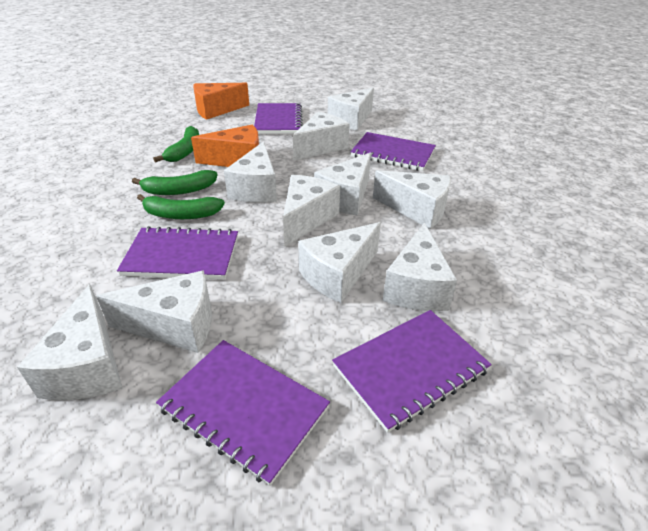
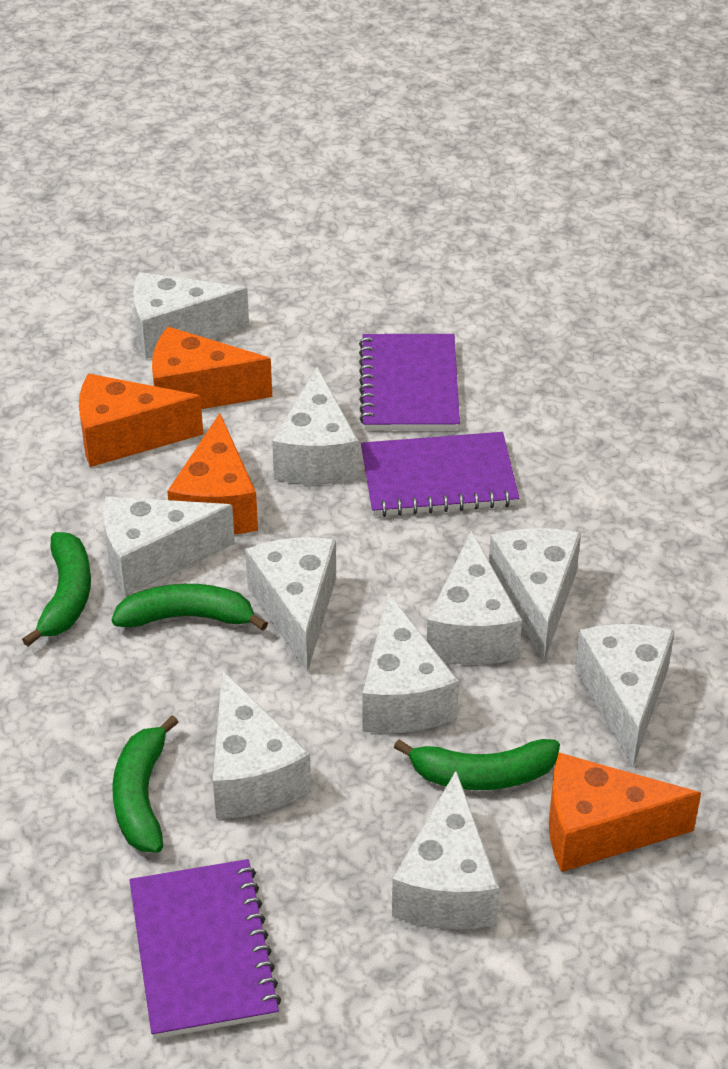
green banana: 3 -> 4
orange cheese: 2 -> 4
purple notebook: 5 -> 3

